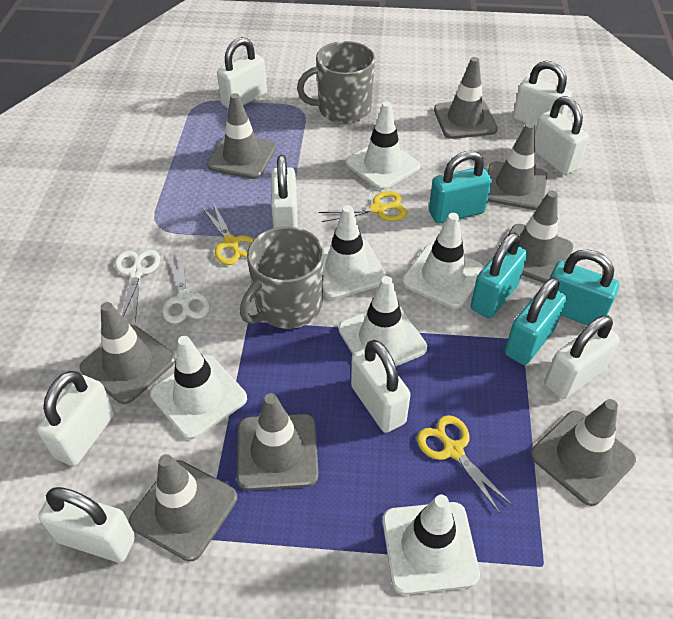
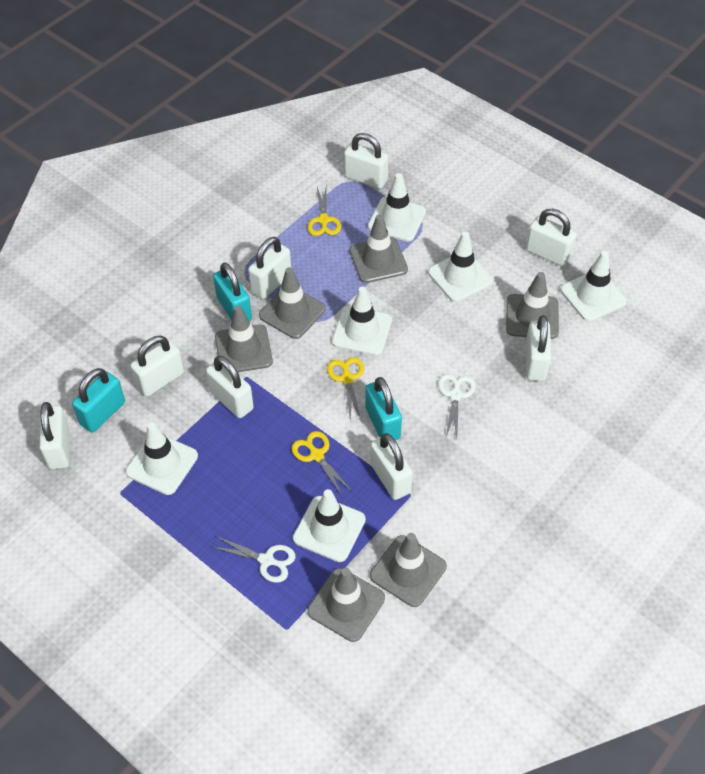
grey mug: 2 -> 0
grey traffic cone: 8 -> 6
turquoise padlock: 4 -> 3

